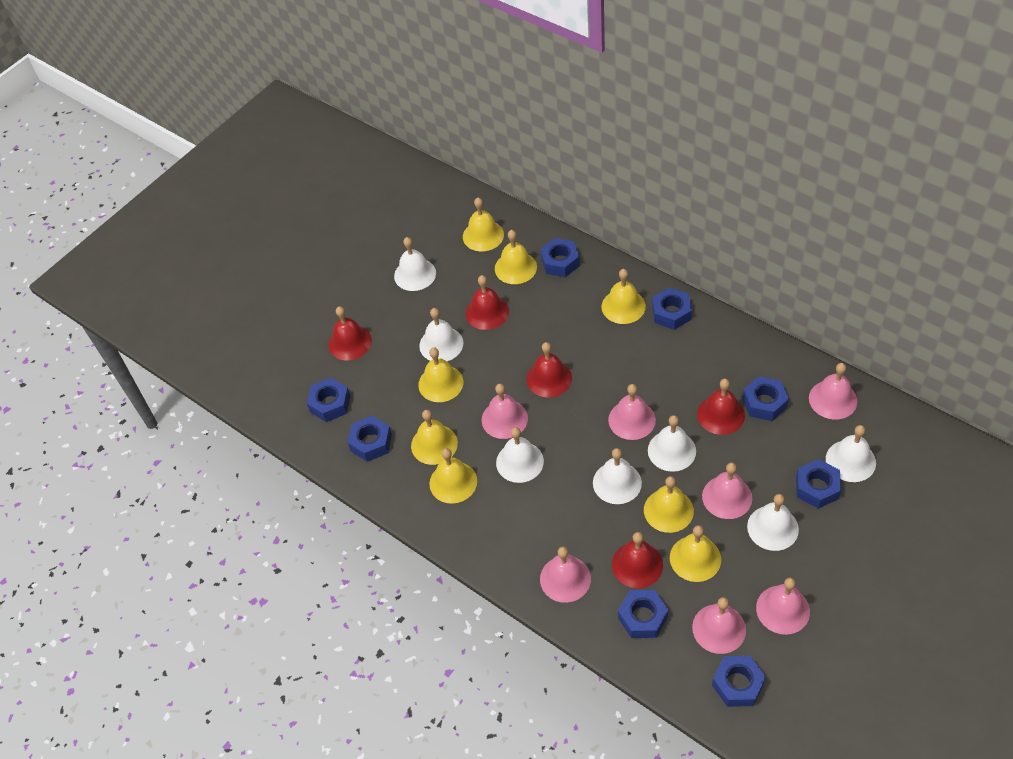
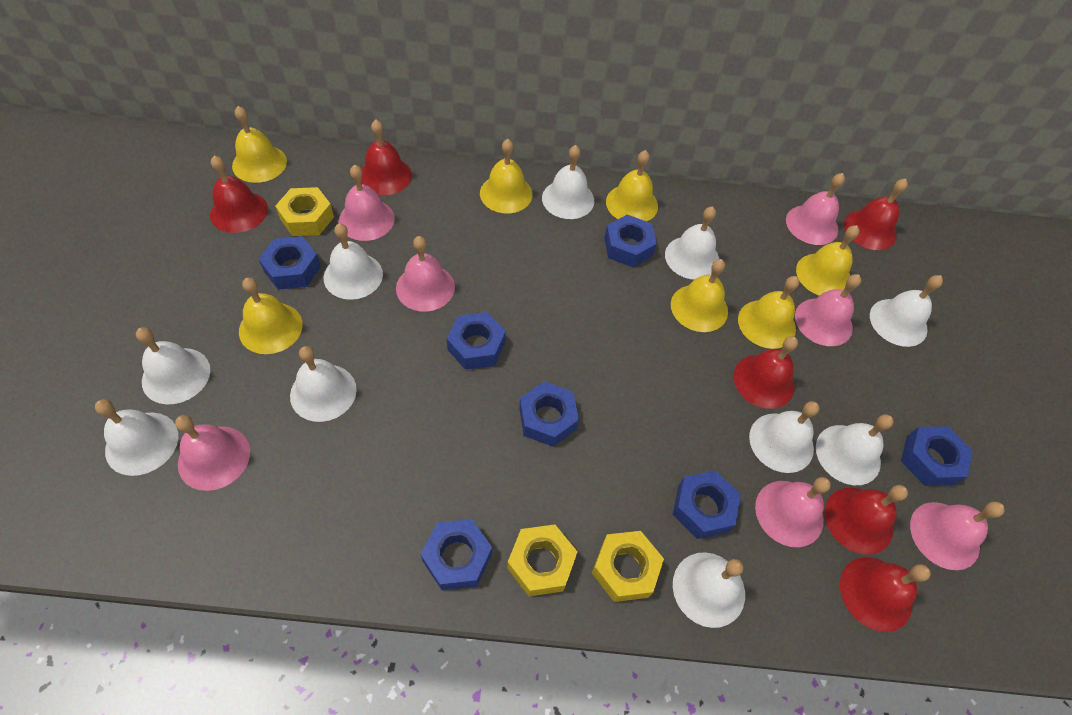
blue nut: 8 -> 7
red bell: 5 -> 6
white bell: 7 -> 10
yellow bell: 8 -> 7
yellow nut: 0 -> 3

